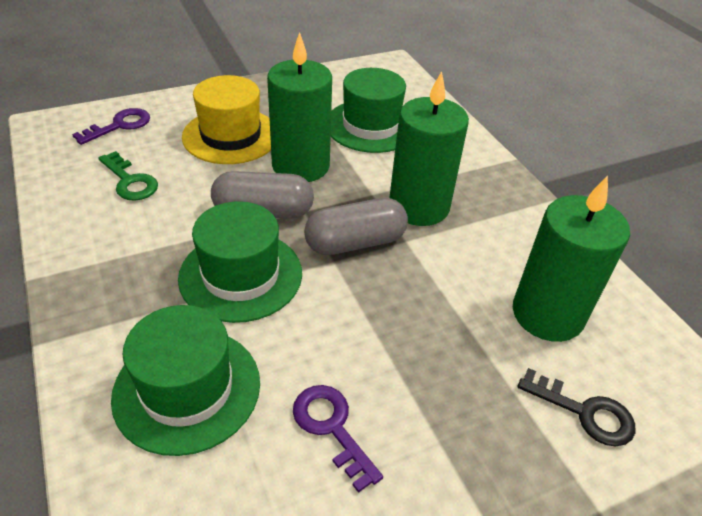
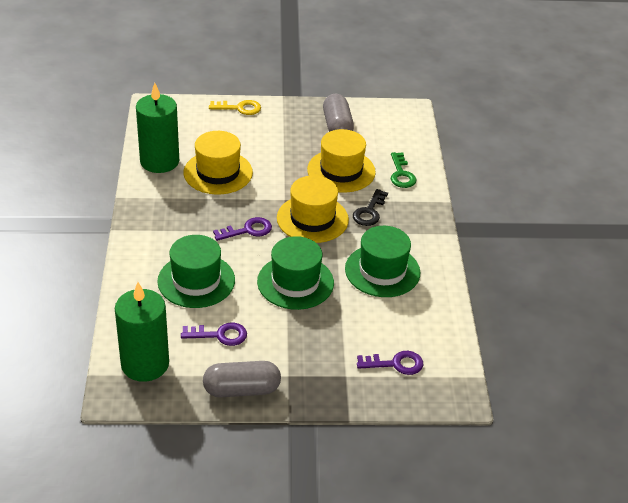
green candle: 3 -> 2
purple key: 2 -> 3
yellow hat: 1 -> 3
yellow key: 0 -> 1

